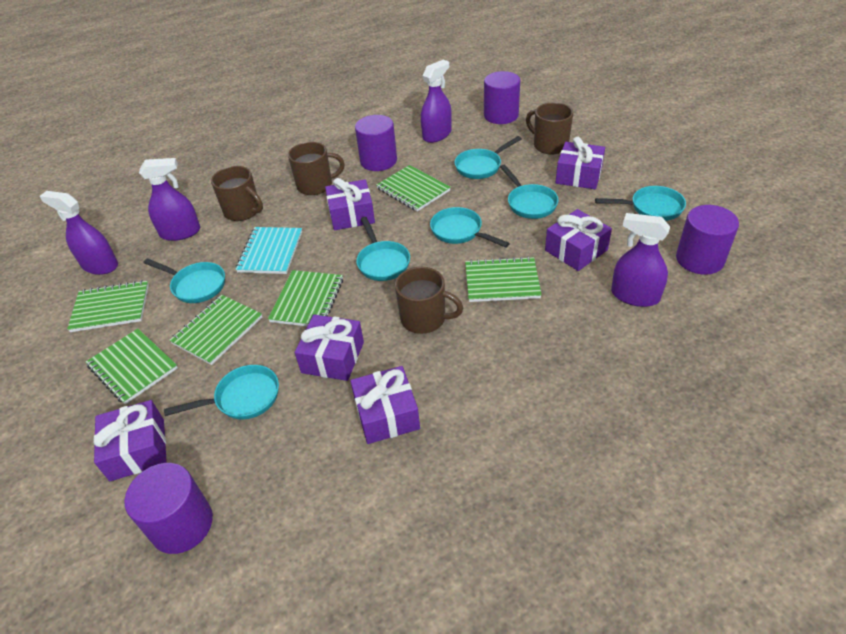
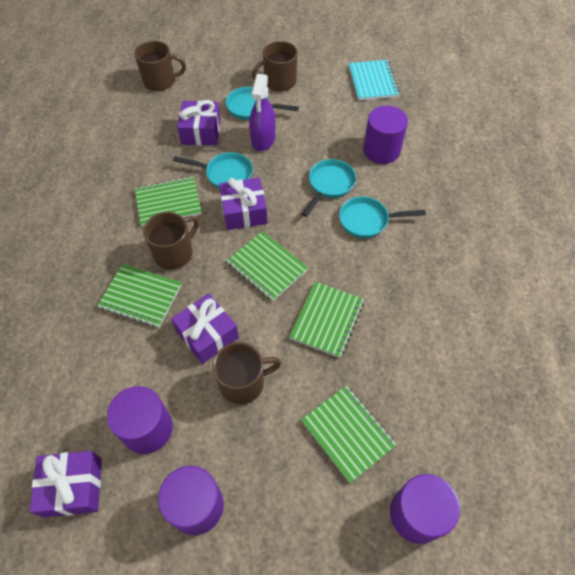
green notebook: 6 -> 5
purple gift: 6 -> 4
purple spray bottle: 4 -> 1
turquoise pan: 7 -> 4

